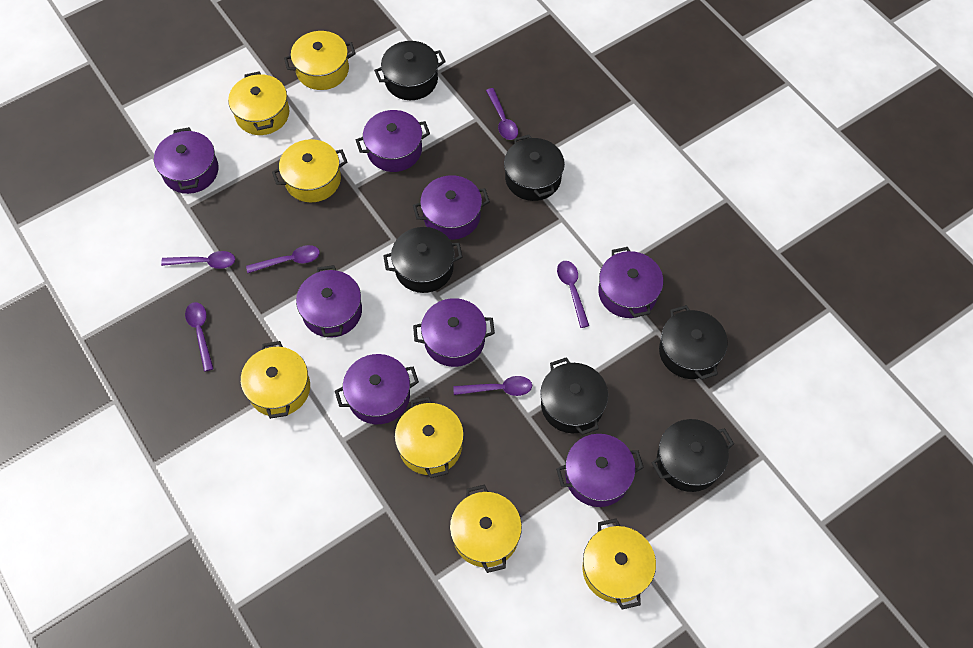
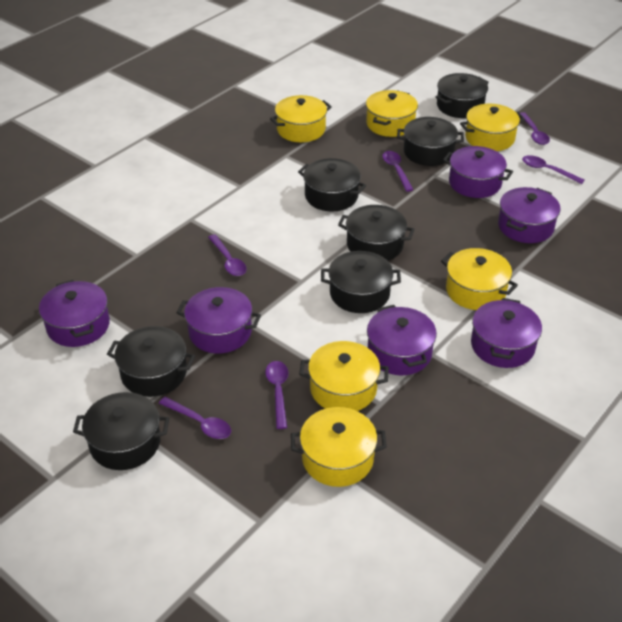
black pot: 6 -> 7
purple pot: 8 -> 6
yellow pot: 7 -> 6

